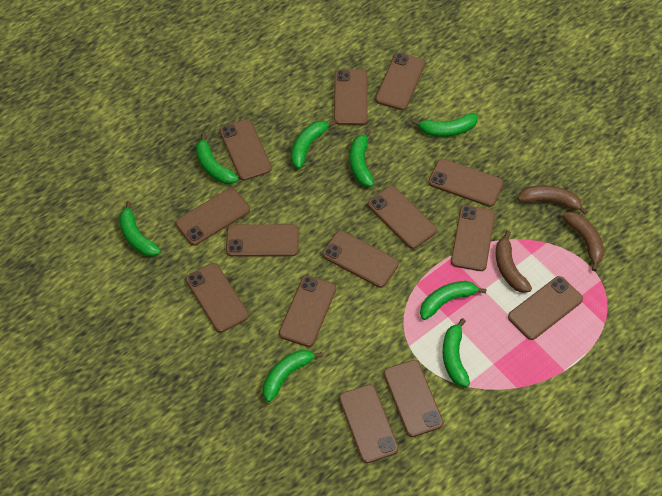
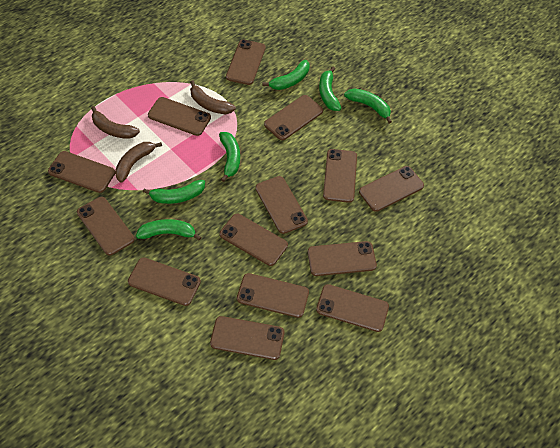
green banana: 8 -> 6

